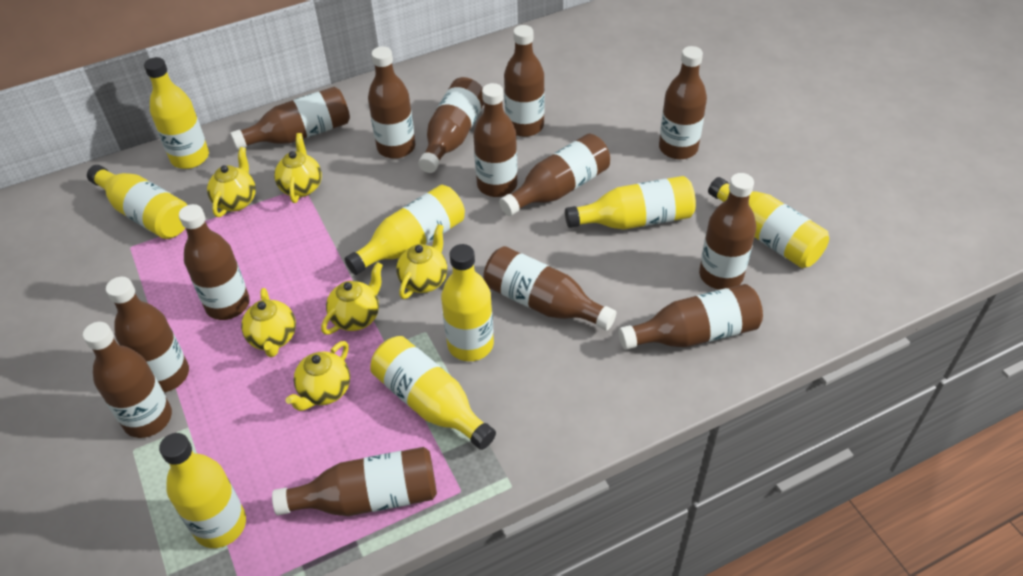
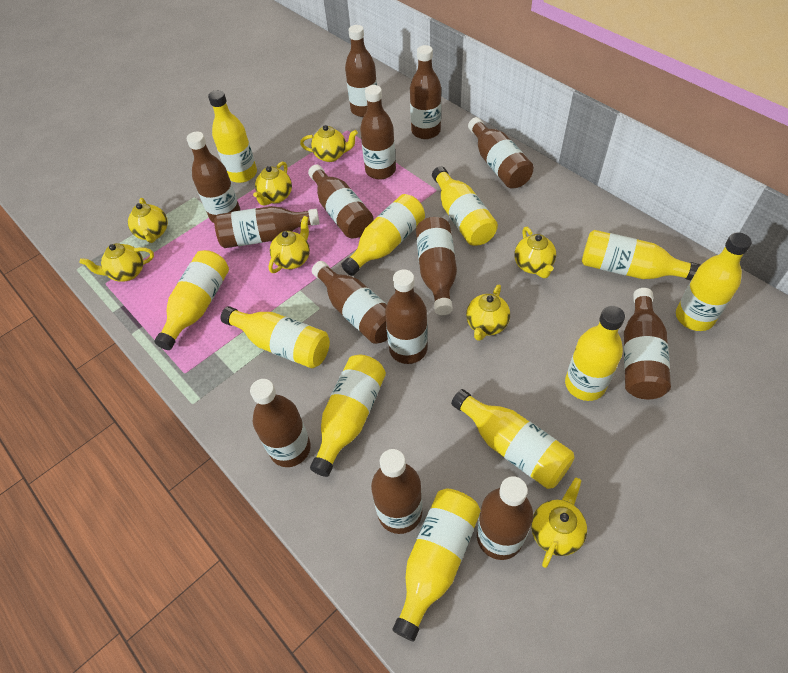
yellow bottle: 8 -> 11
yellow teapot: 6 -> 8

